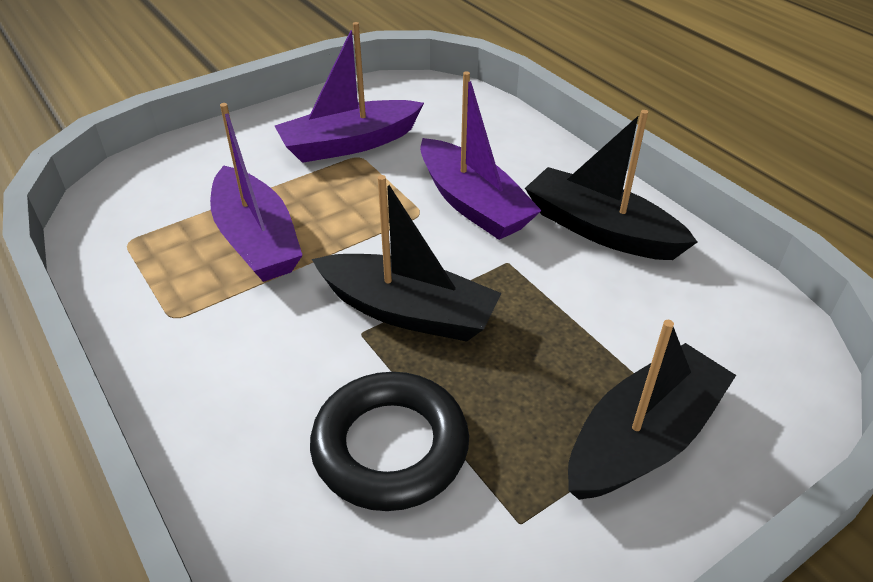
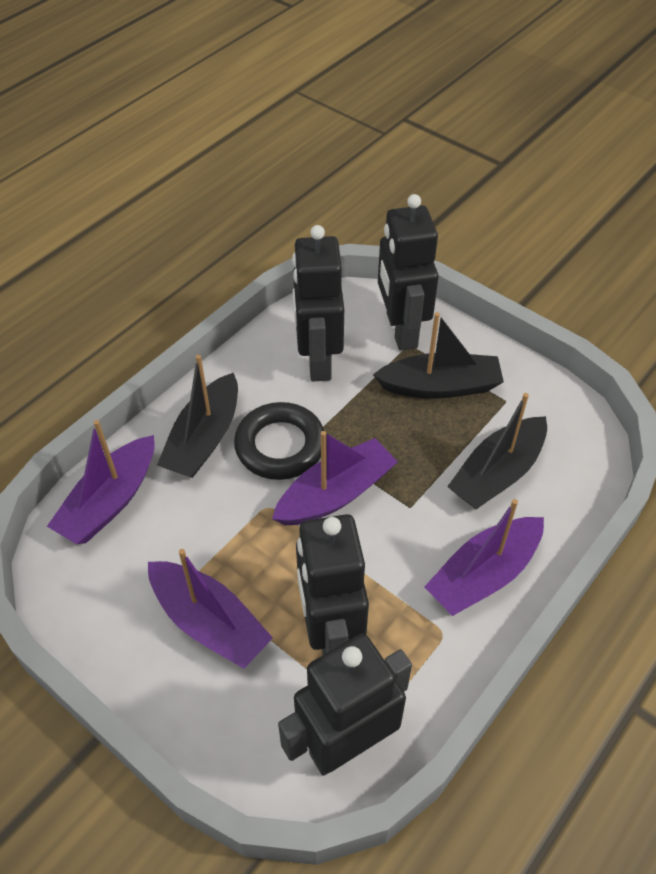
black robot: 0 -> 4
purple boat: 3 -> 4

